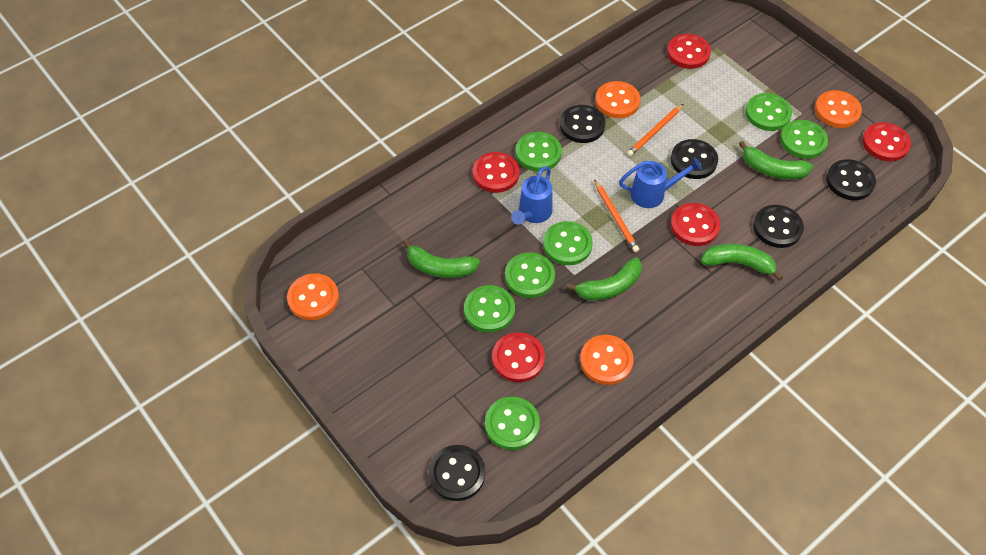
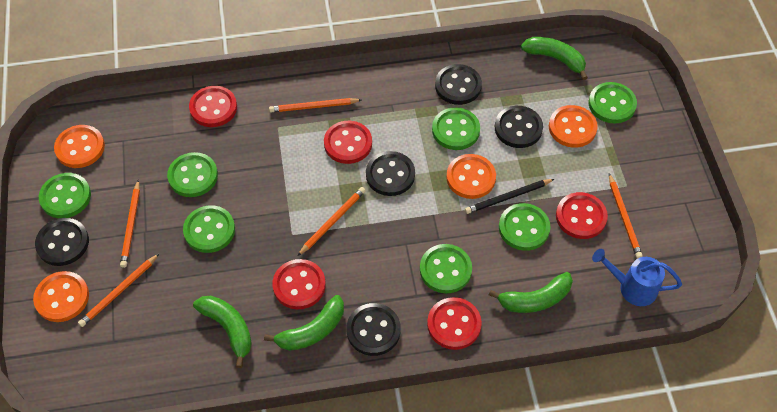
black pencil: 0 -> 1
blue watering can: 2 -> 1
orange pencil: 2 -> 5

